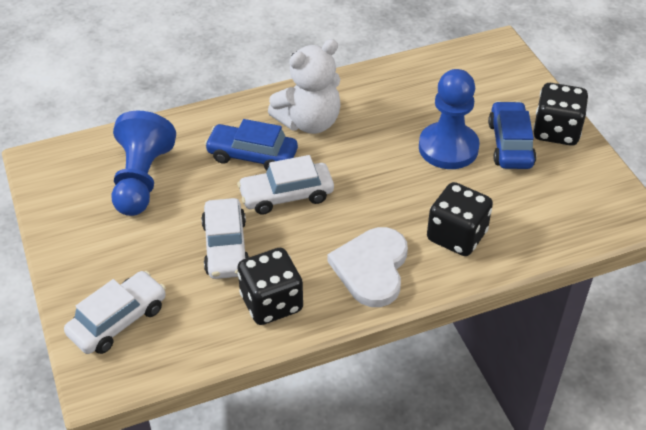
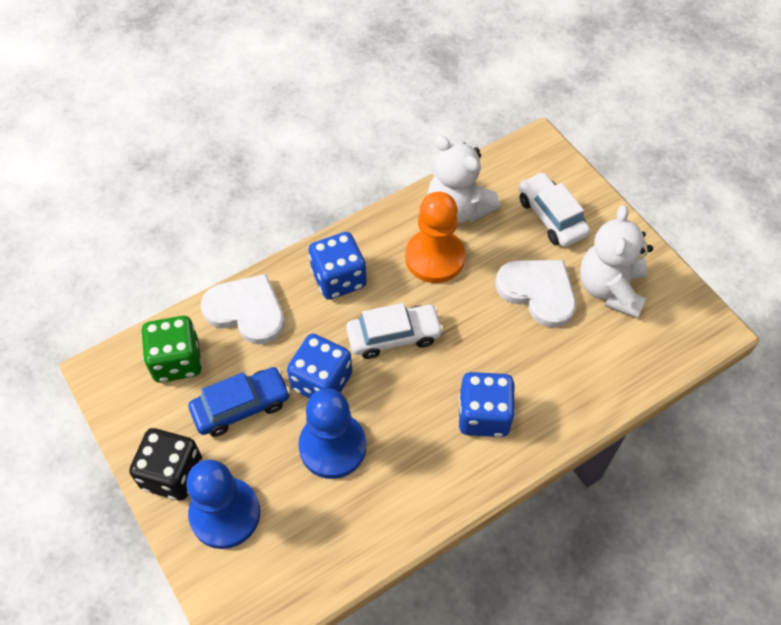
black dice: 3 -> 1
blue car: 2 -> 1
blue dice: 0 -> 3
green dice: 0 -> 1
orange pawn: 0 -> 1
white car: 3 -> 2
white heart: 1 -> 2
white teddy bear: 1 -> 2

